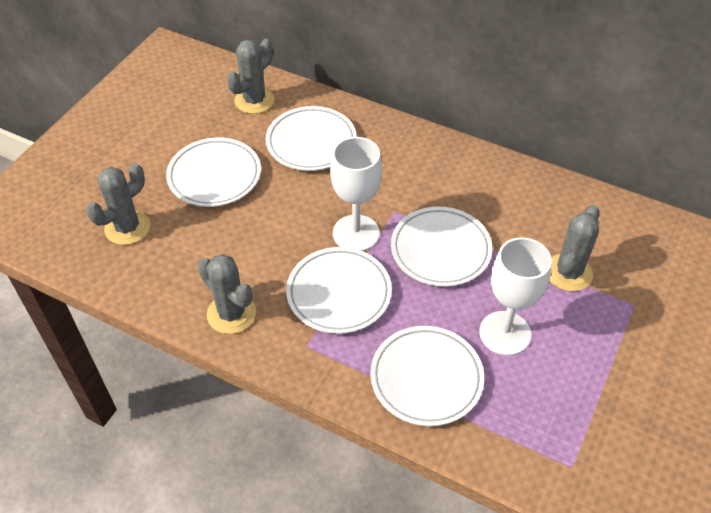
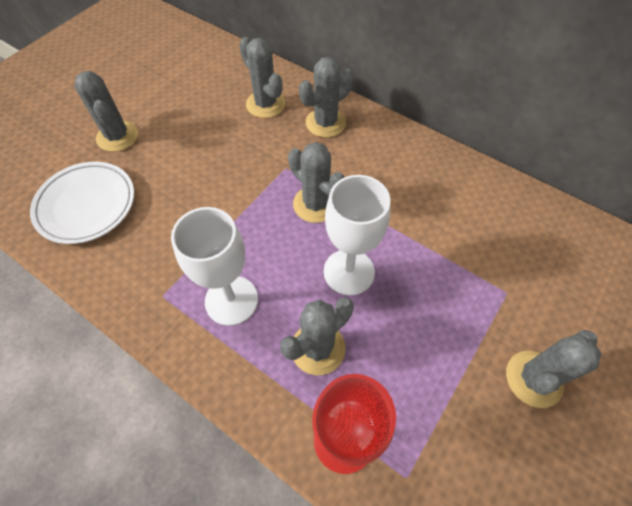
grey cactus: 4 -> 6
red goblet: 0 -> 1
white plate: 5 -> 1

